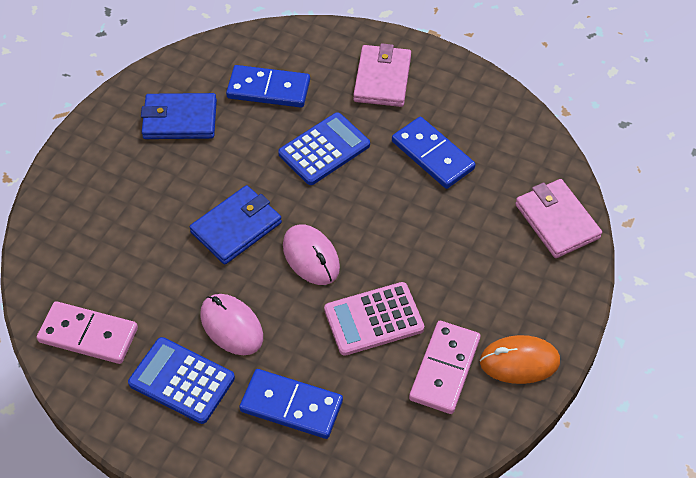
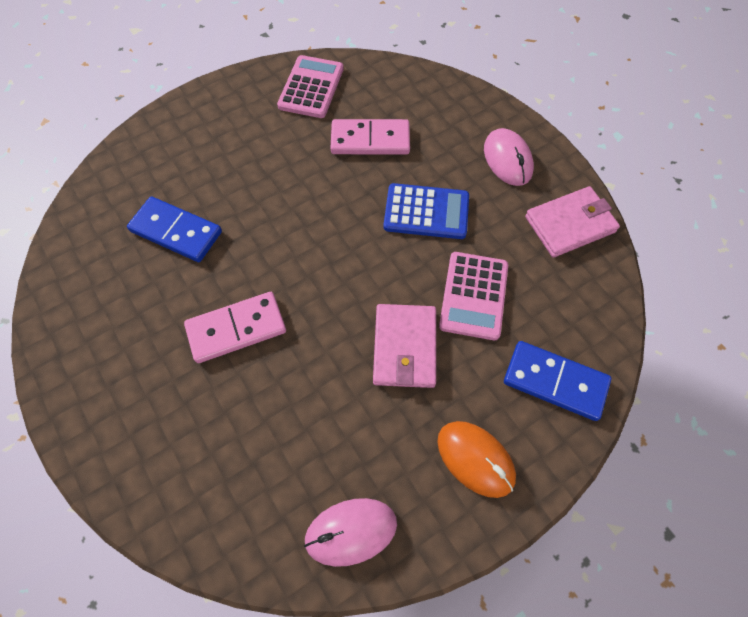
blue calculator: 2 -> 1
blue domino: 3 -> 2
blue wallet: 2 -> 0
pink calculator: 1 -> 2

